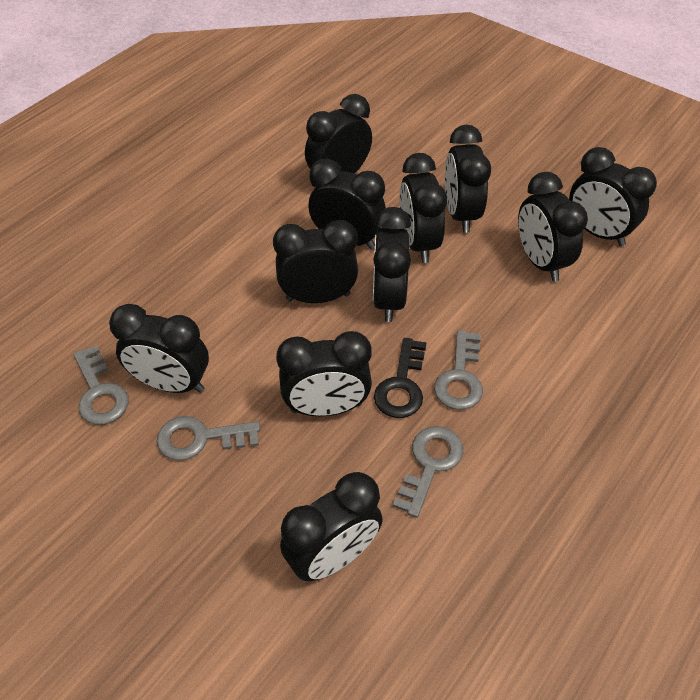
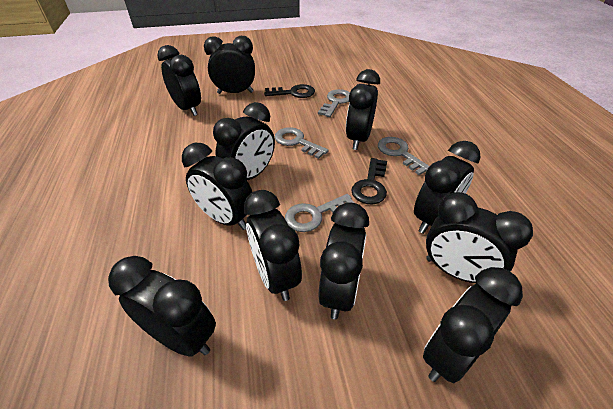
black key: 1 -> 2

